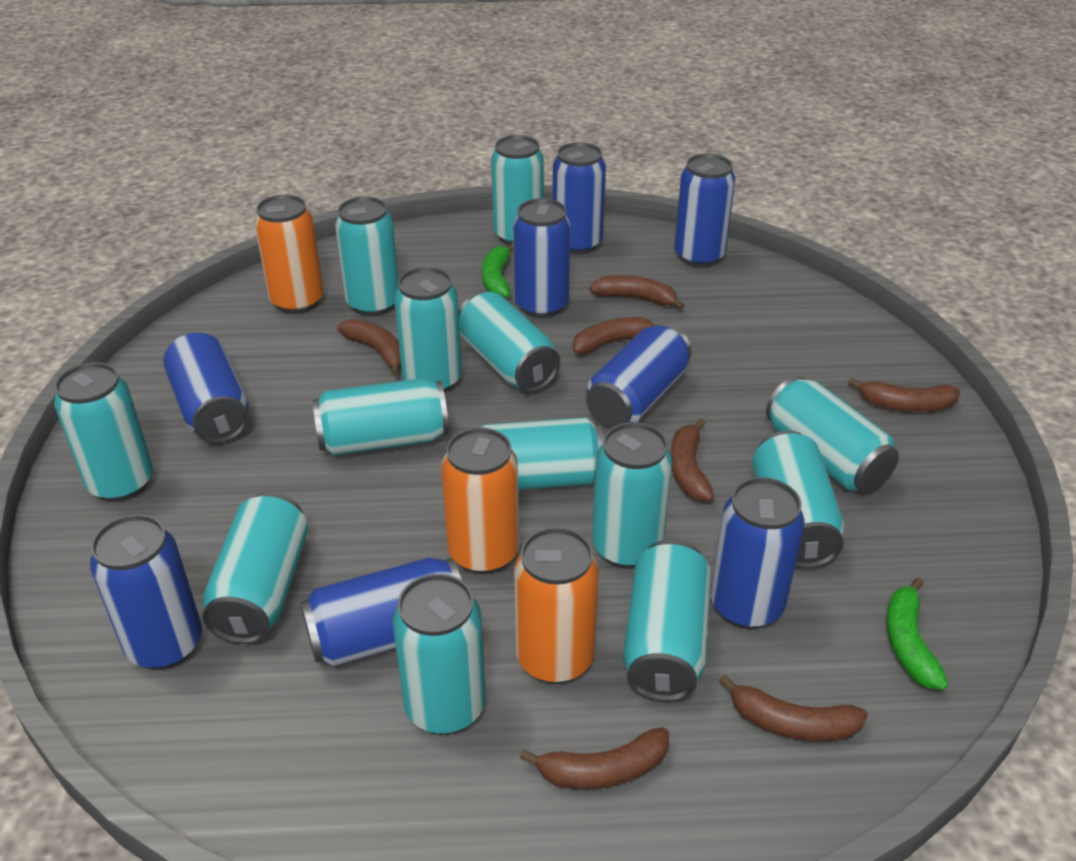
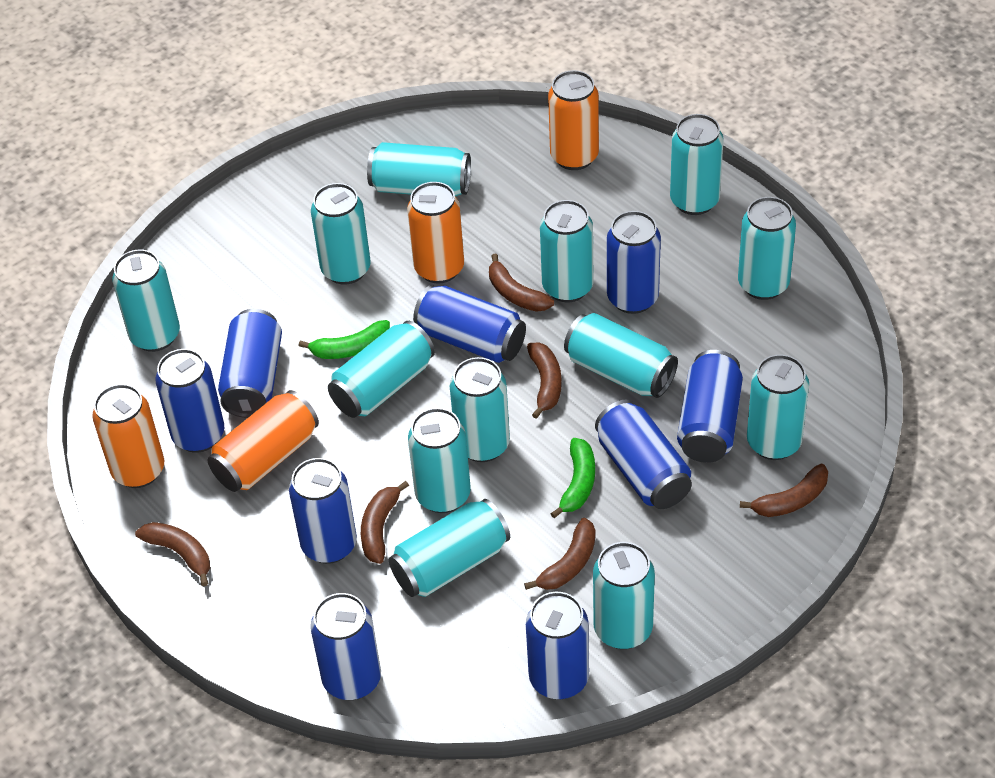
blue can: 8 -> 9
brown banana: 7 -> 6
orange can: 3 -> 4

